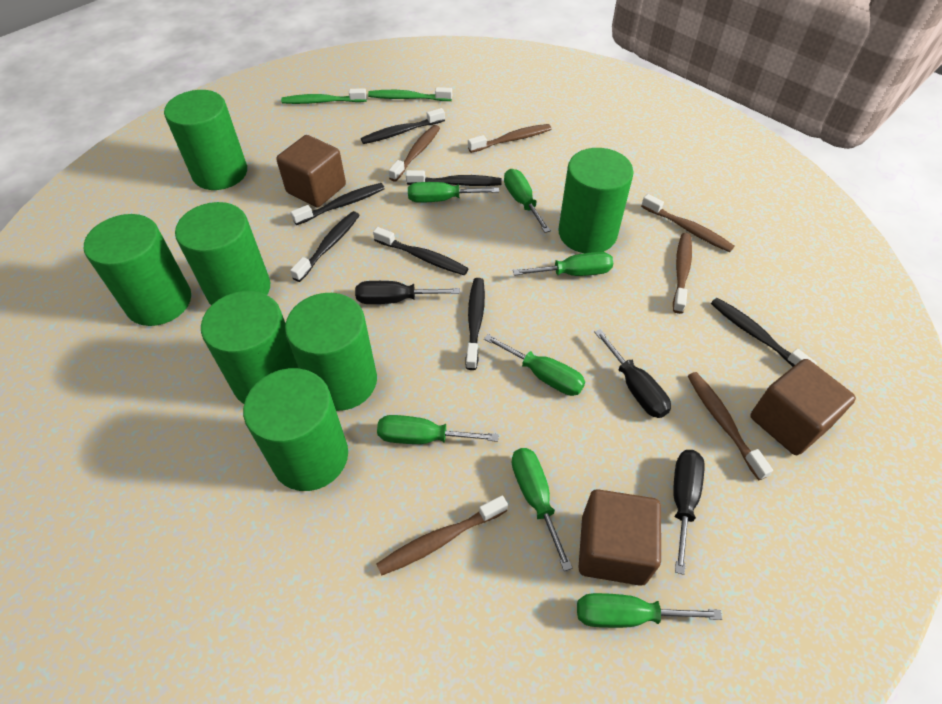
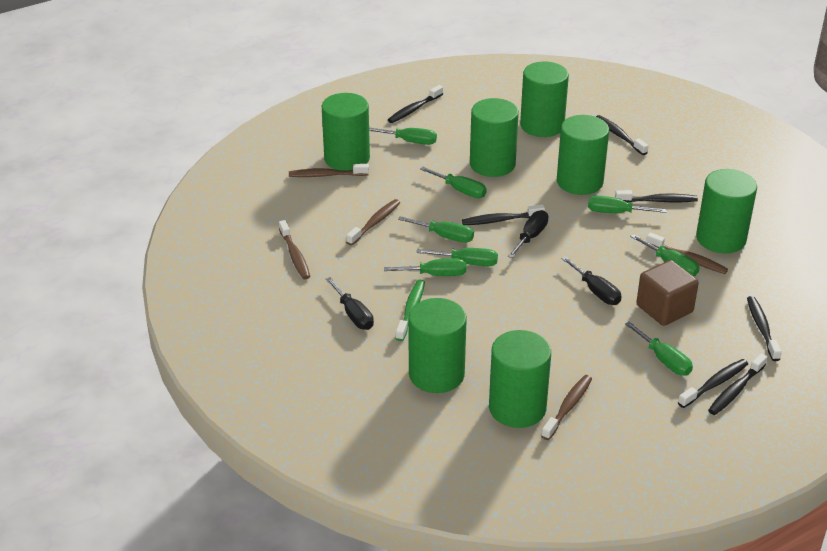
brown cube: 3 -> 1
brown toothbrush: 6 -> 5
green screwdriver: 7 -> 8
green toothbrush: 2 -> 1

